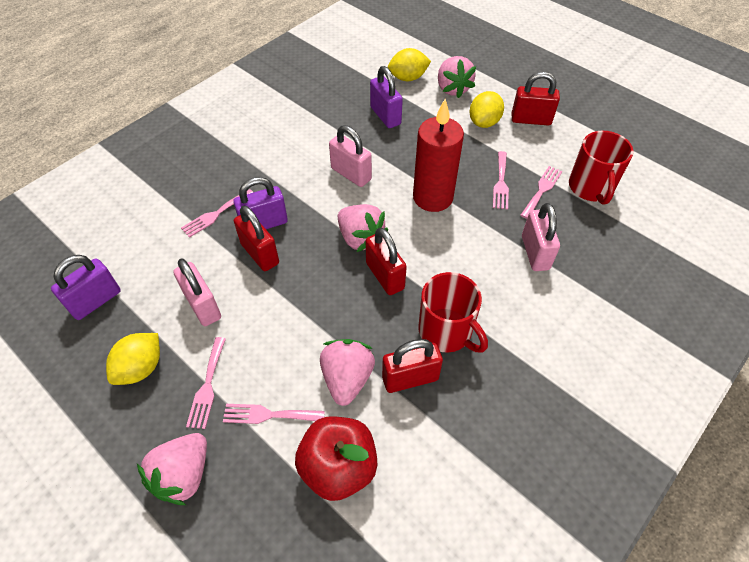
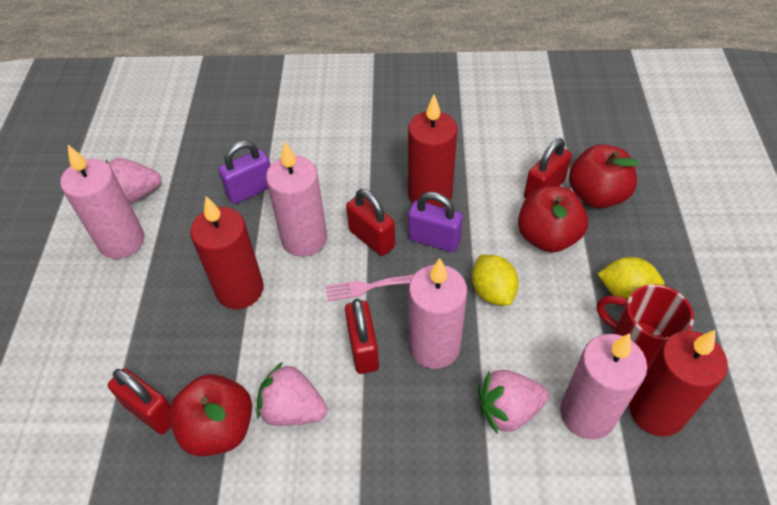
pink candle: 0 -> 4
pink fork: 5 -> 1
pink padlock: 3 -> 0
pink strawberry: 4 -> 3
purple padlock: 3 -> 2
red apple: 1 -> 3
red candle: 1 -> 3
red mug: 2 -> 1
yellow lemon: 3 -> 2

